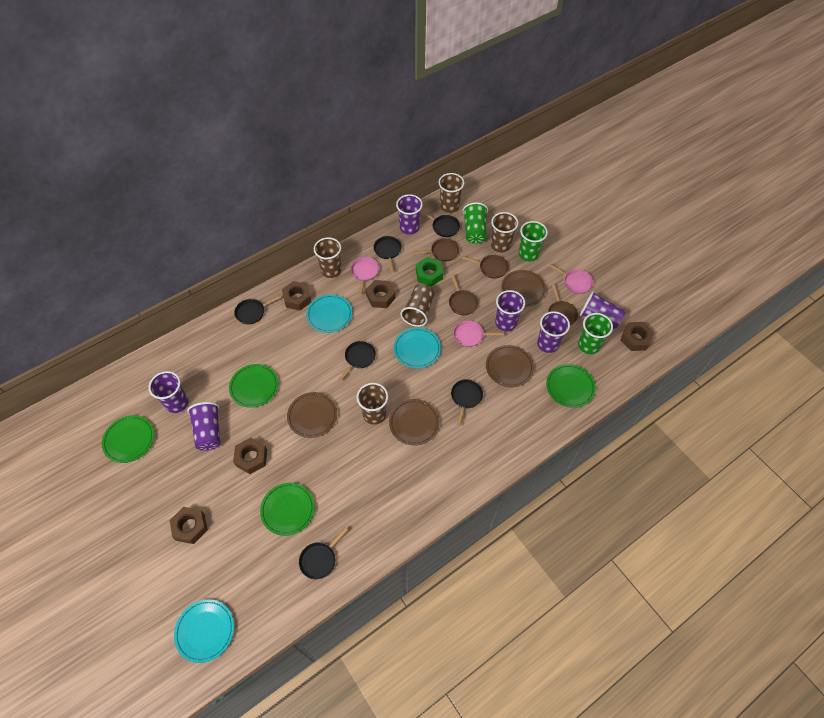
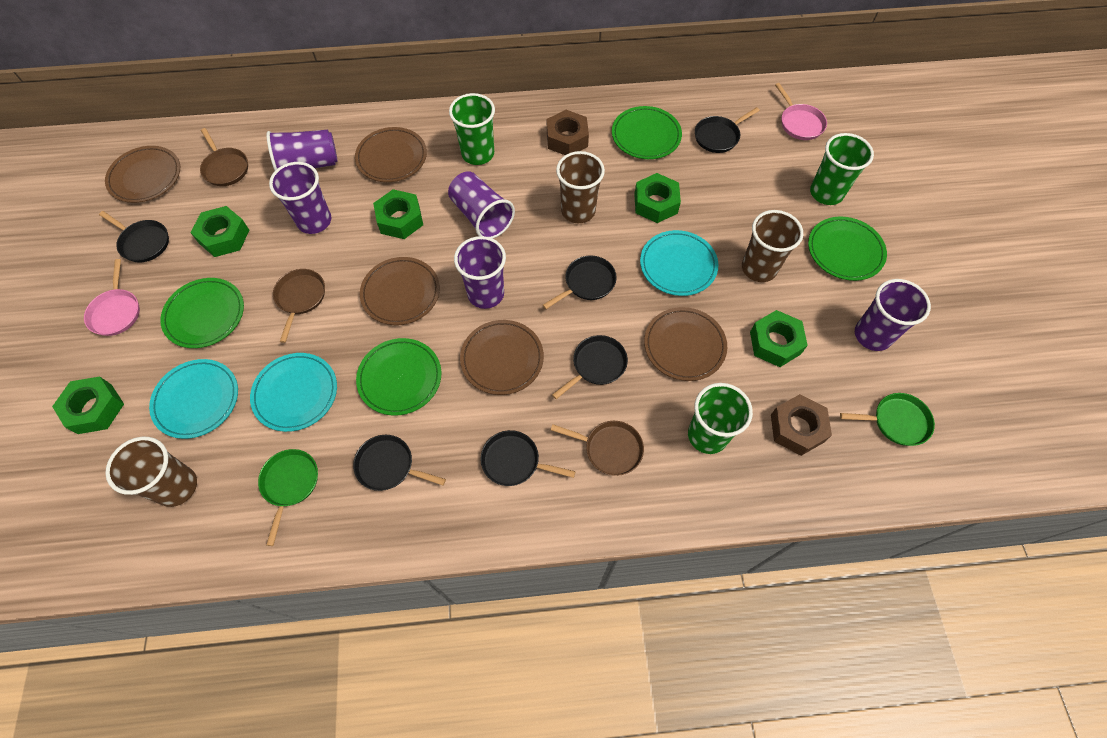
brown cup: 5 -> 3
brown nut: 5 -> 2
brown pan: 4 -> 3
brown plate: 4 -> 5
green nut: 1 -> 5
green pan: 0 -> 2
pink pan: 3 -> 2
purple cup: 6 -> 5

